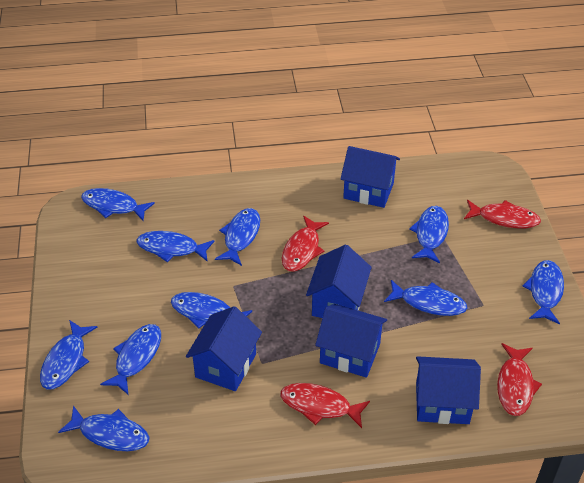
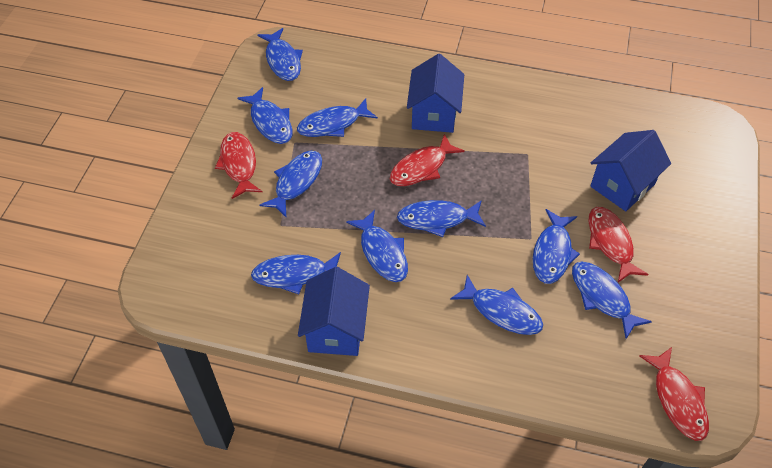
blue house: 5 -> 3

